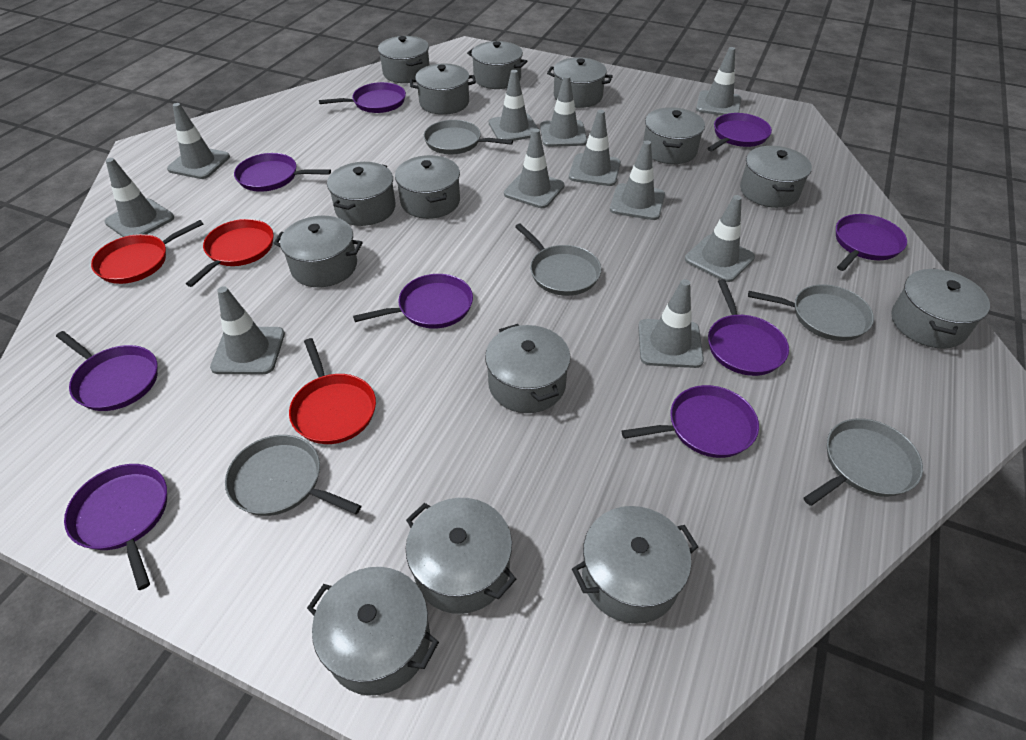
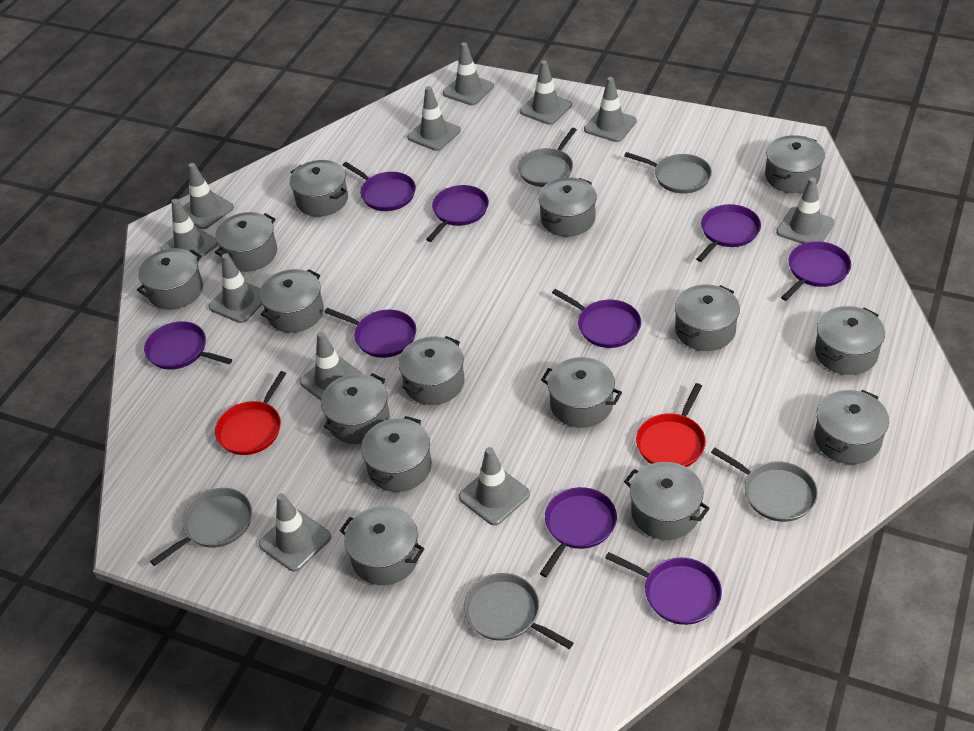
grey pot: 14 -> 15
red pan: 3 -> 2

